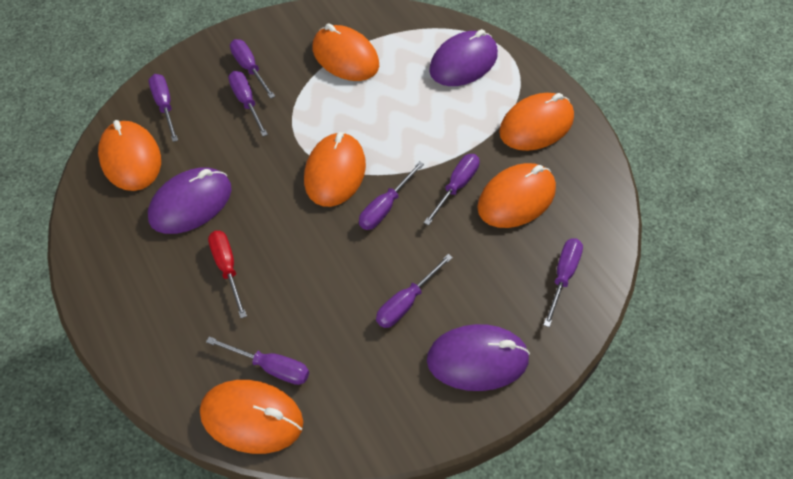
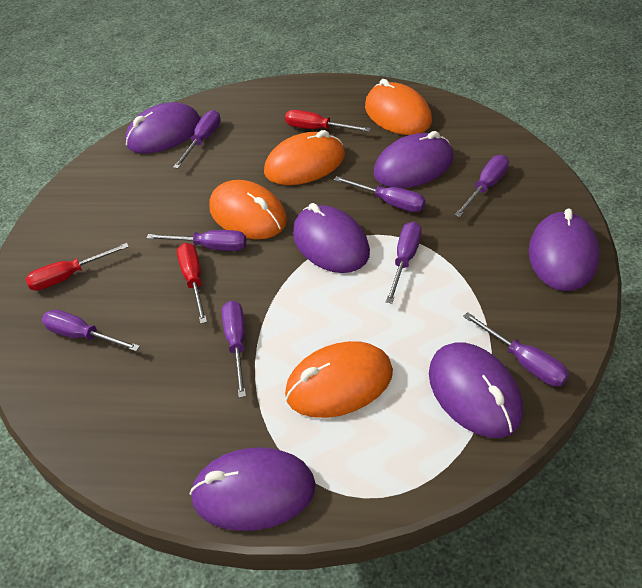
orange mouse: 6 -> 4
purple mouse: 3 -> 6
red screwdriver: 1 -> 3

